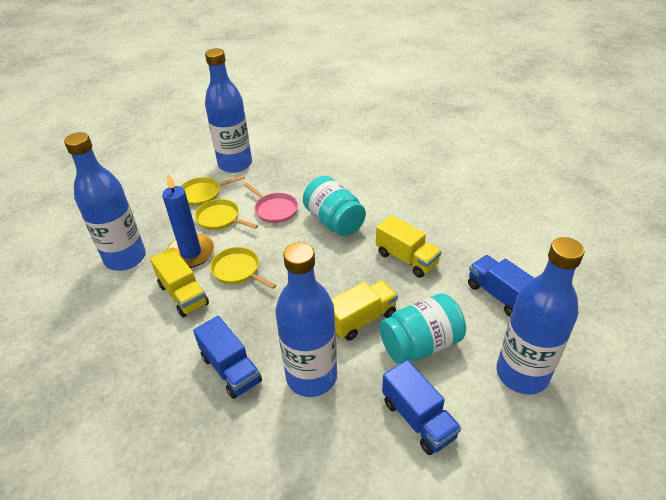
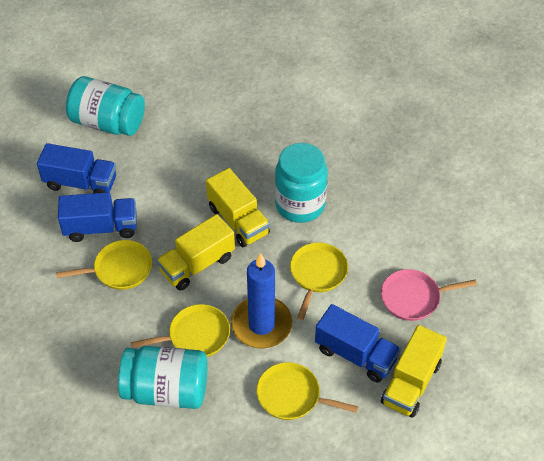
blue bottle: 4 -> 0
turquoise jar: 2 -> 3
yellow pan: 3 -> 4

